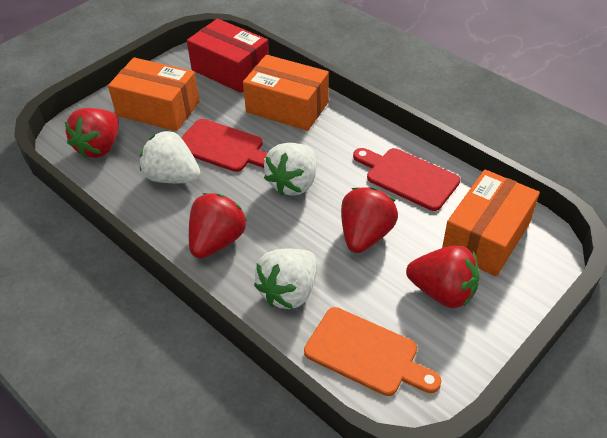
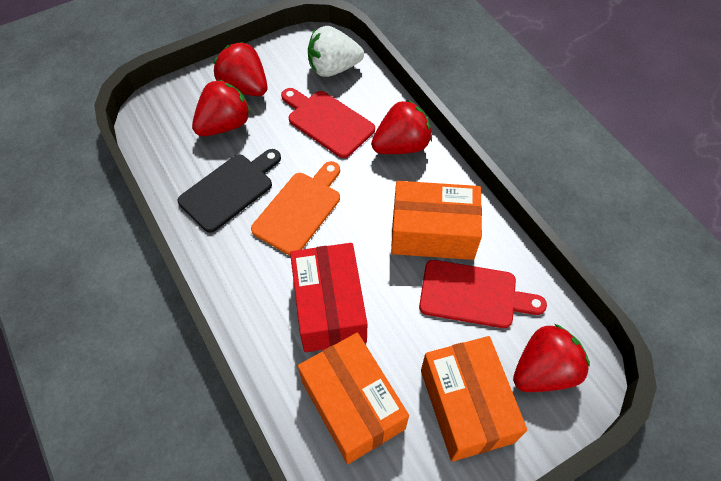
black cutting board: 0 -> 1
white strawberry: 3 -> 1

